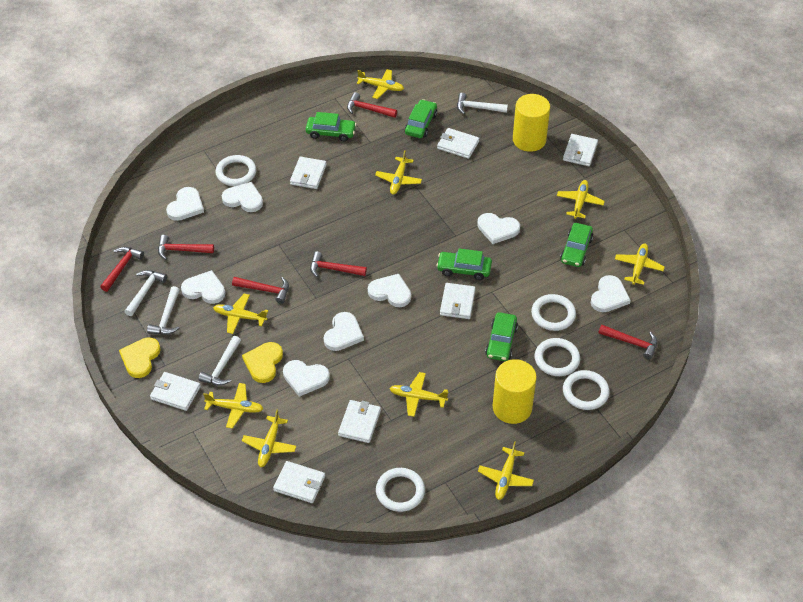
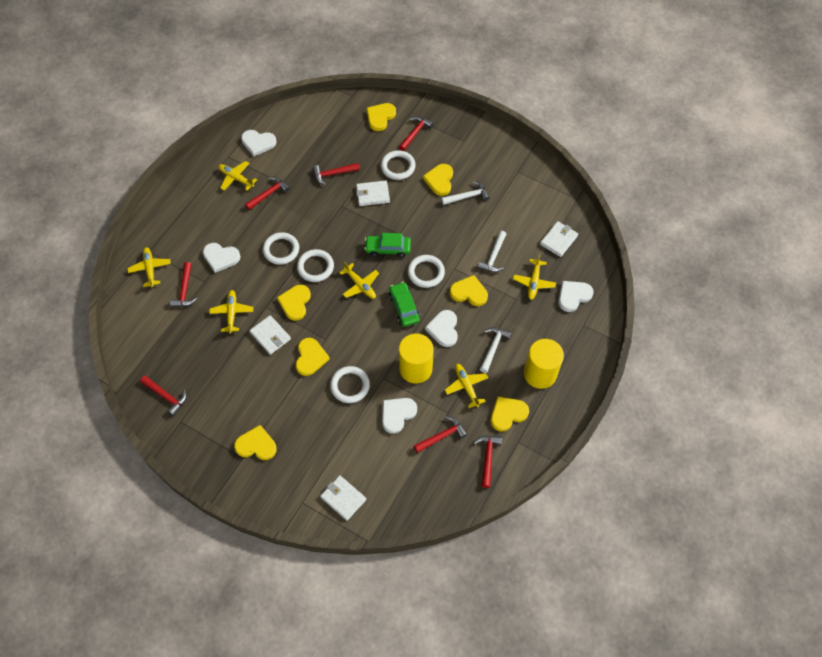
green car: 5 -> 2
red hammer: 6 -> 7
white hammer: 4 -> 3
white heart: 8 -> 5
white wallet: 7 -> 4
yellow heart: 2 -> 7
yellow plane: 9 -> 6

